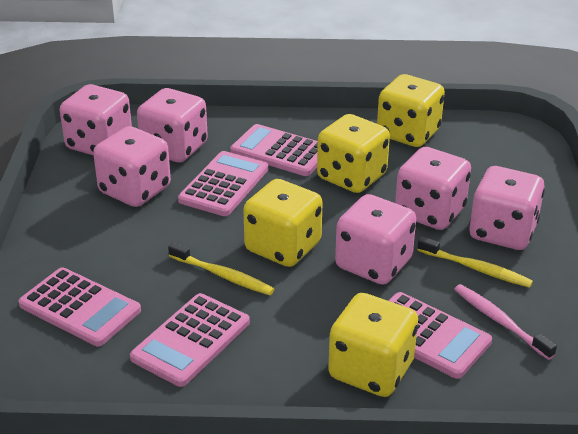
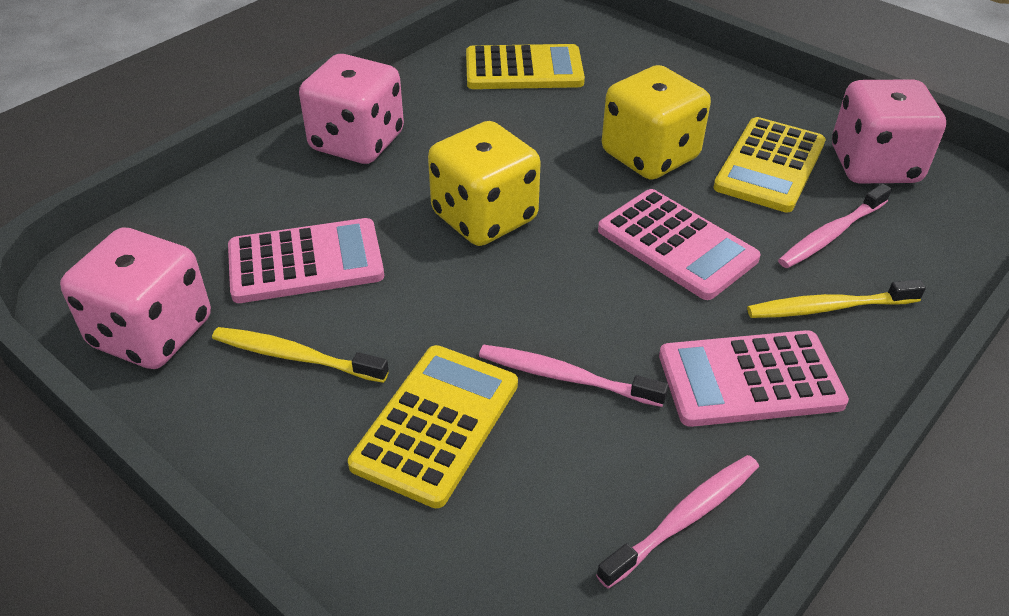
pink calculator: 5 -> 3
pink dice: 6 -> 3
pink toothbrush: 1 -> 3
yellow calculator: 0 -> 3
yellow dice: 4 -> 2

